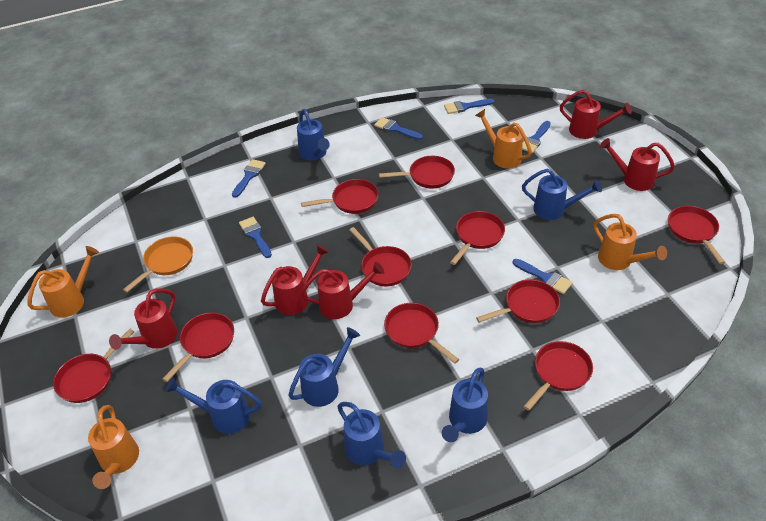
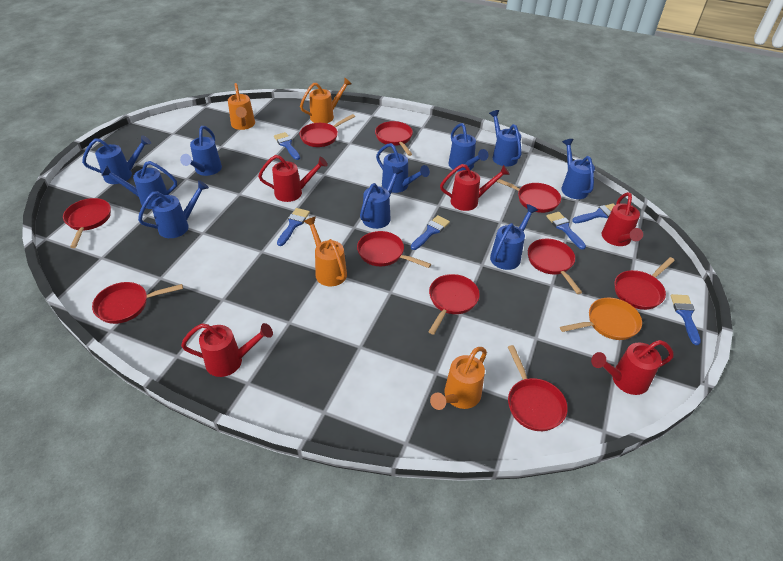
blue watering can: 6 -> 10

